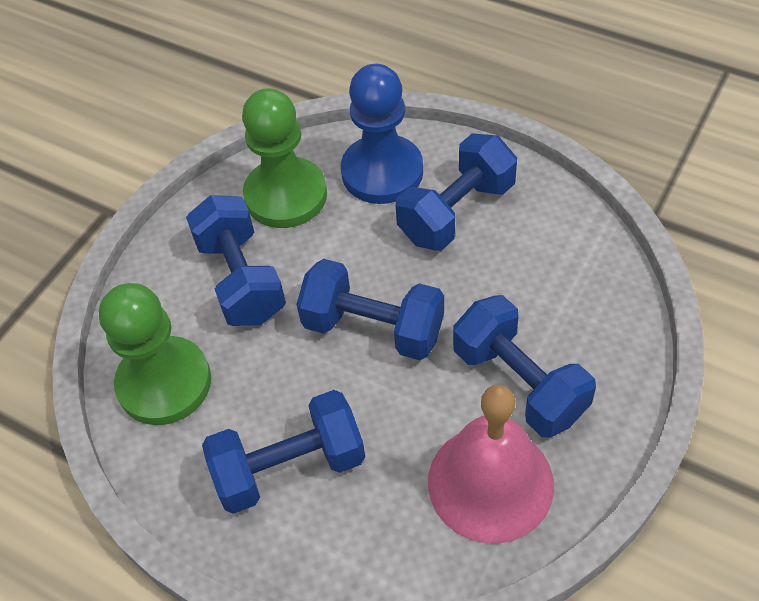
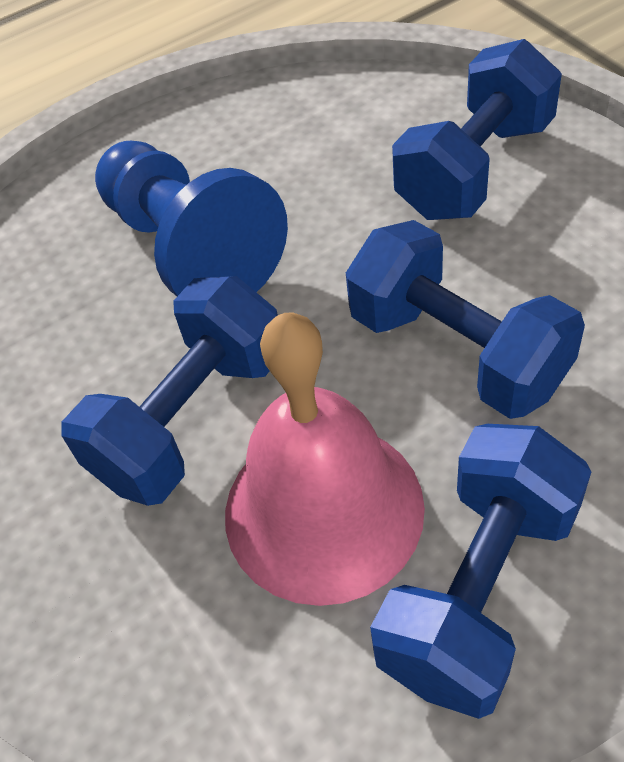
blue dumbbell: 5 -> 4
green pawn: 2 -> 0

